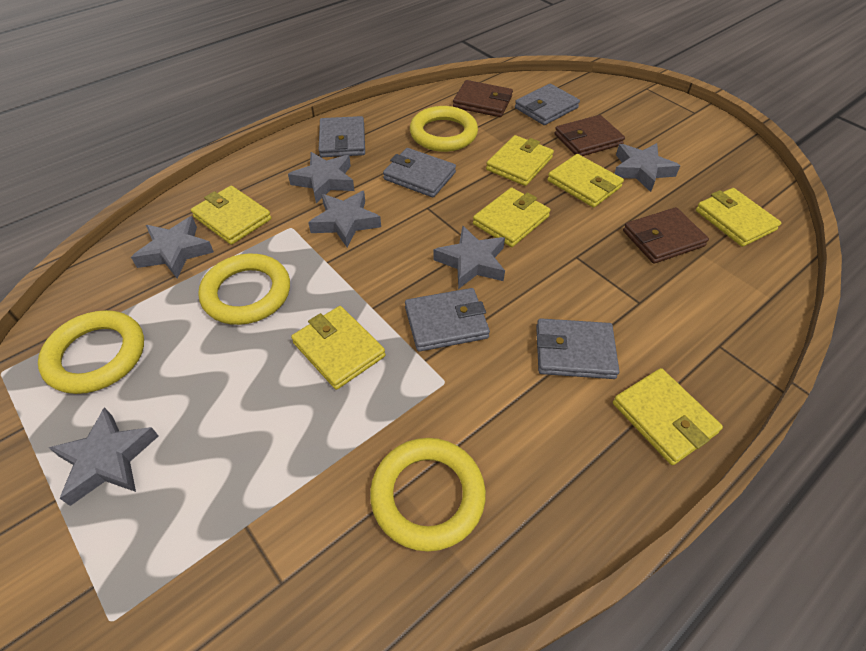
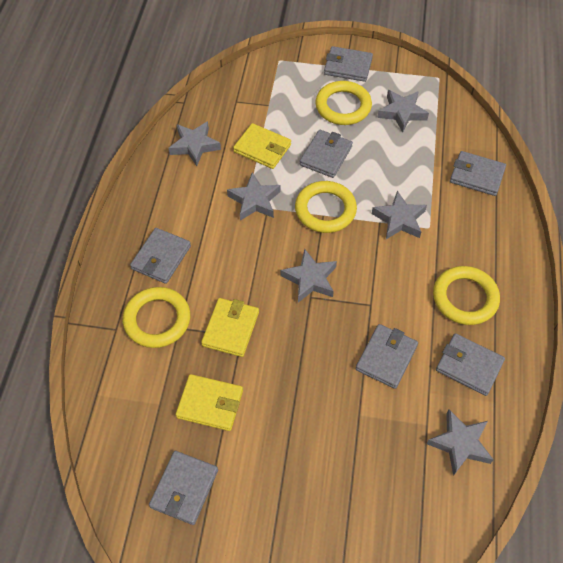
brown wallet: 3 -> 0
grey wallet: 5 -> 7
yellow wallet: 7 -> 3

